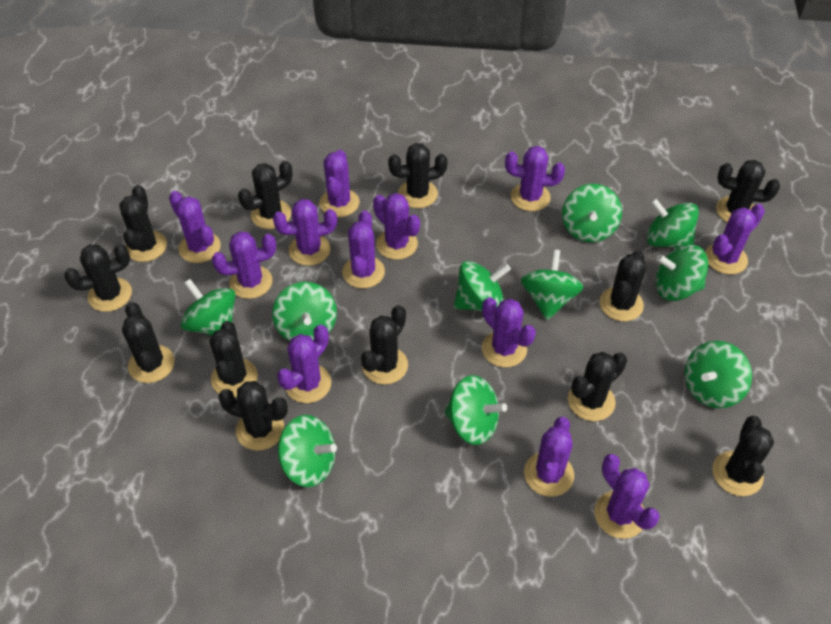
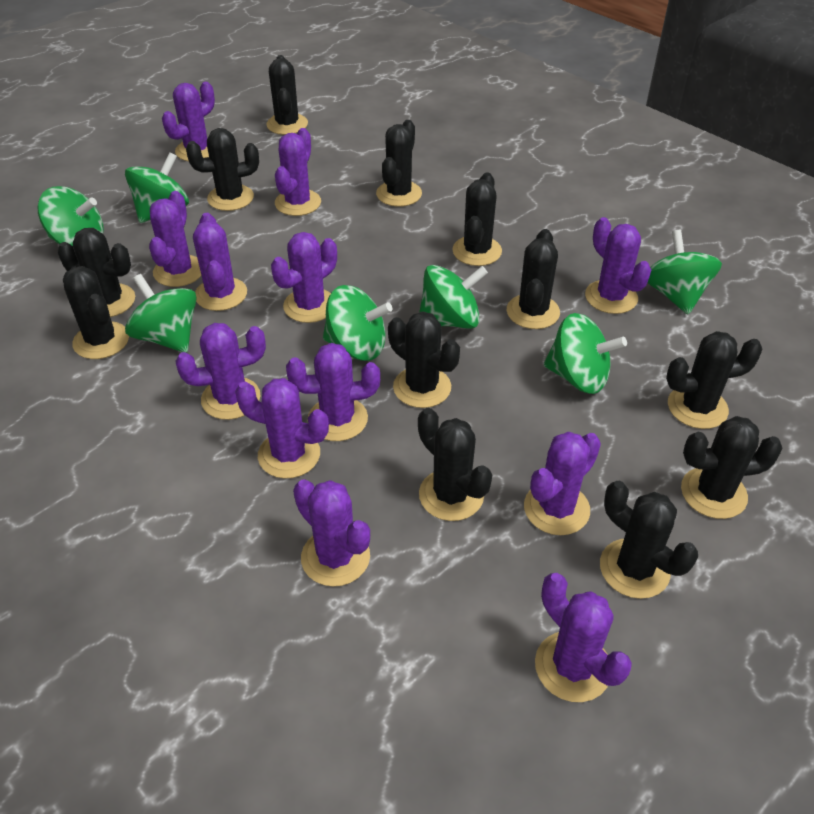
green spinning top: 10 -> 7

